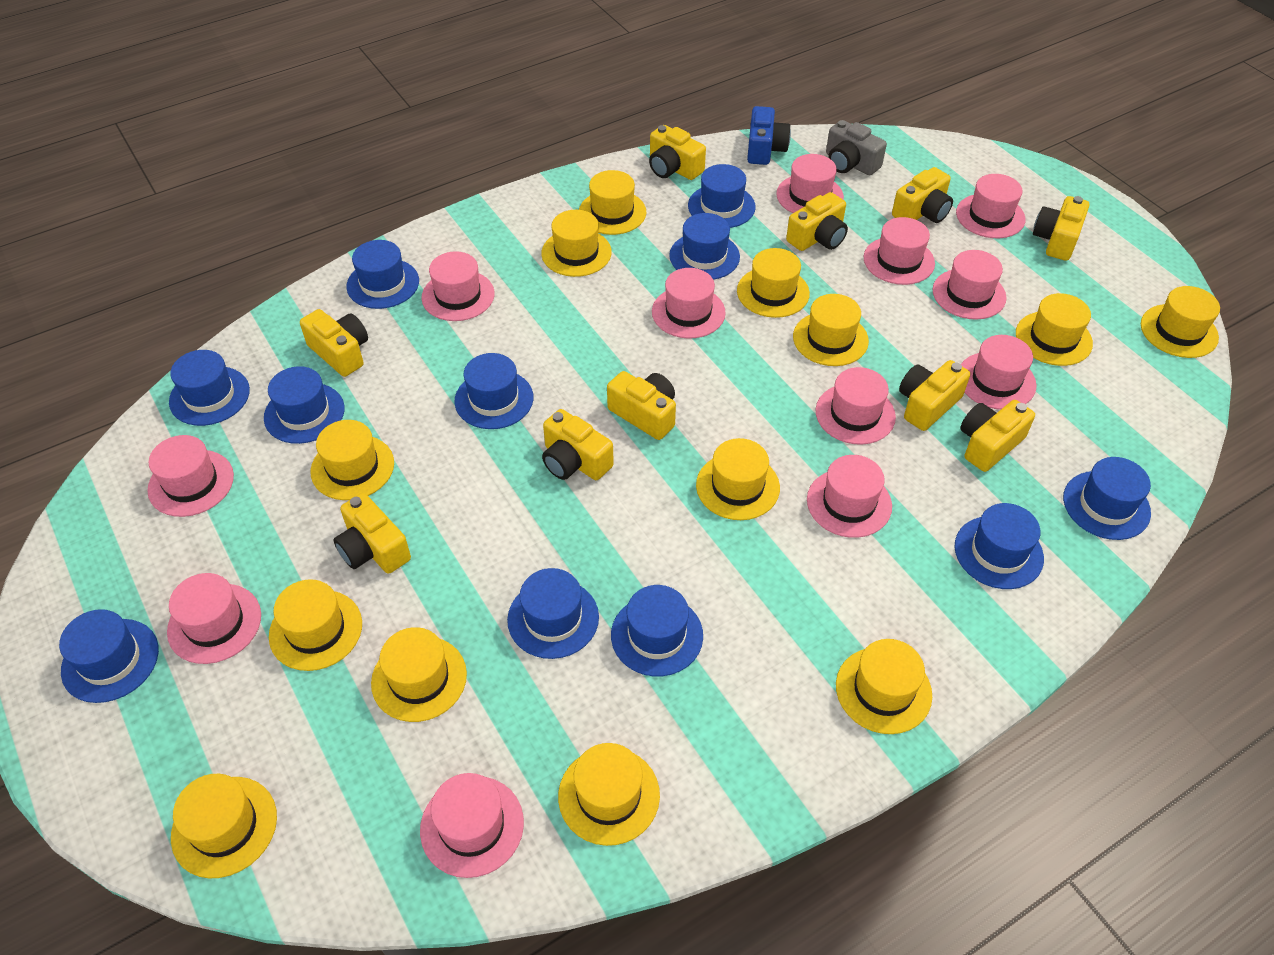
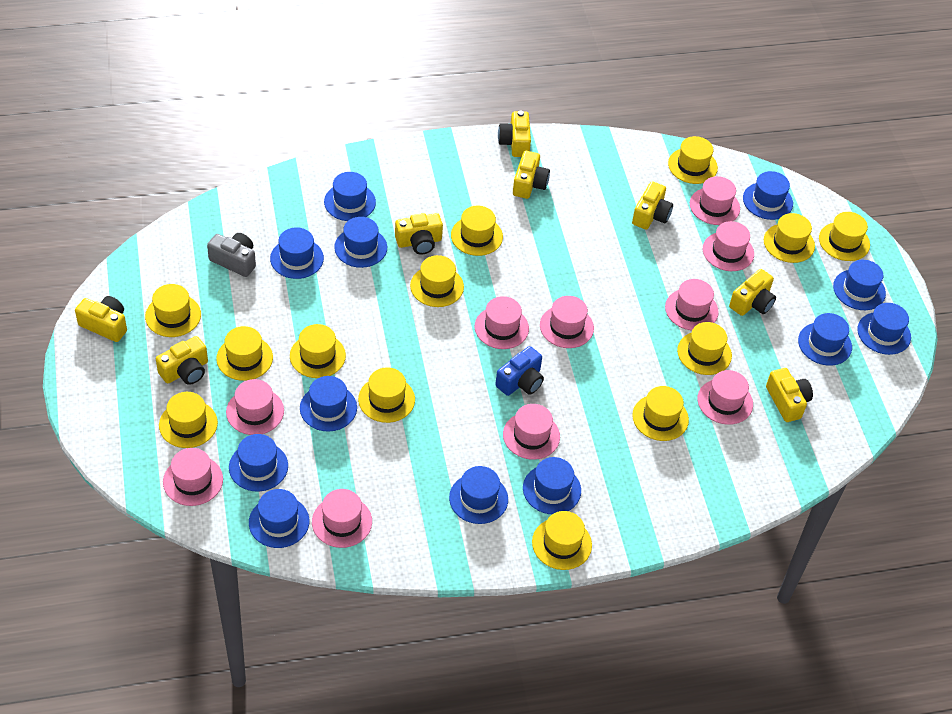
blue hat: 11 -> 12
pink hat: 12 -> 10
yellow camera: 10 -> 8

